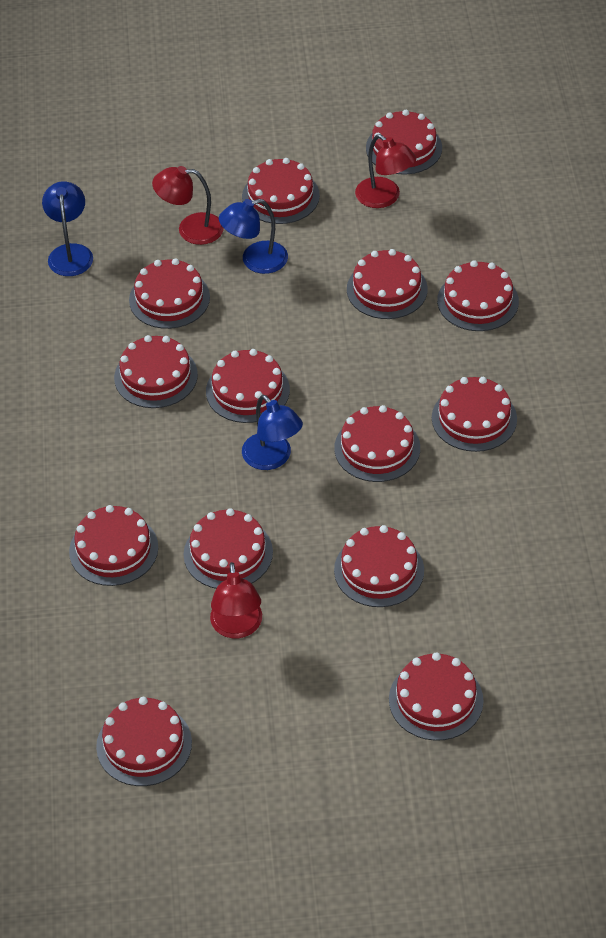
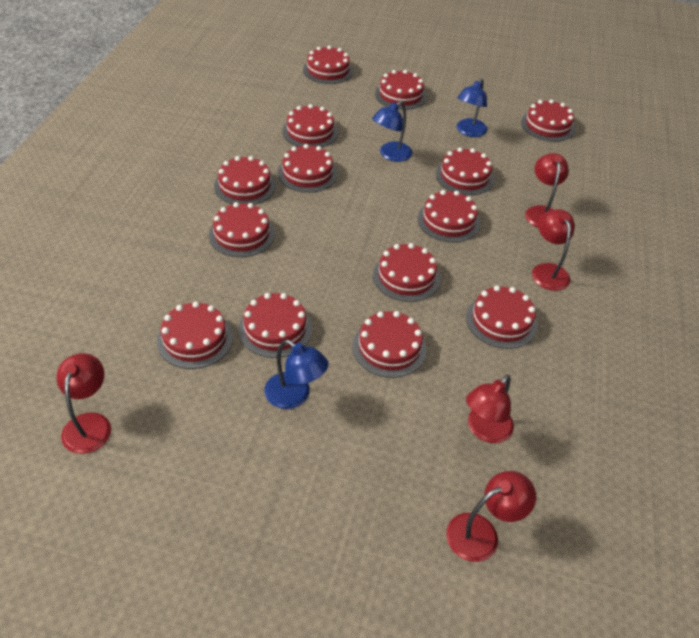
red lamp: 3 -> 5

